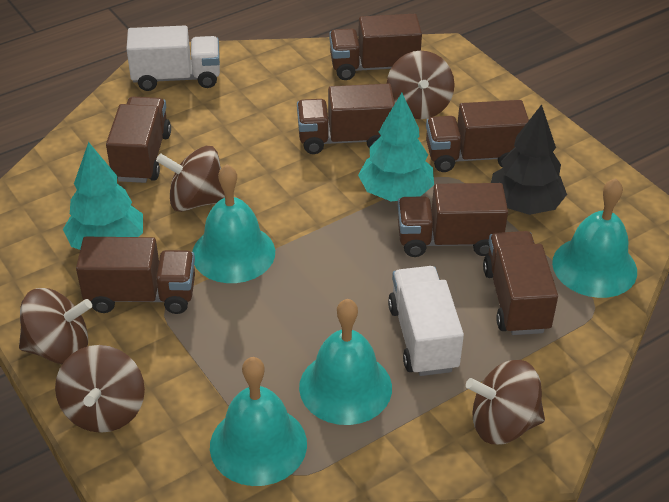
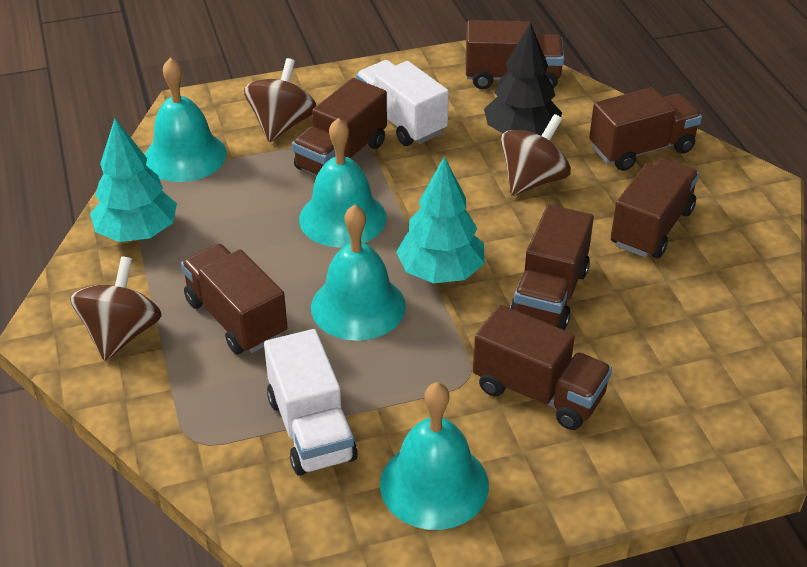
brown spinning top: 5 -> 3

